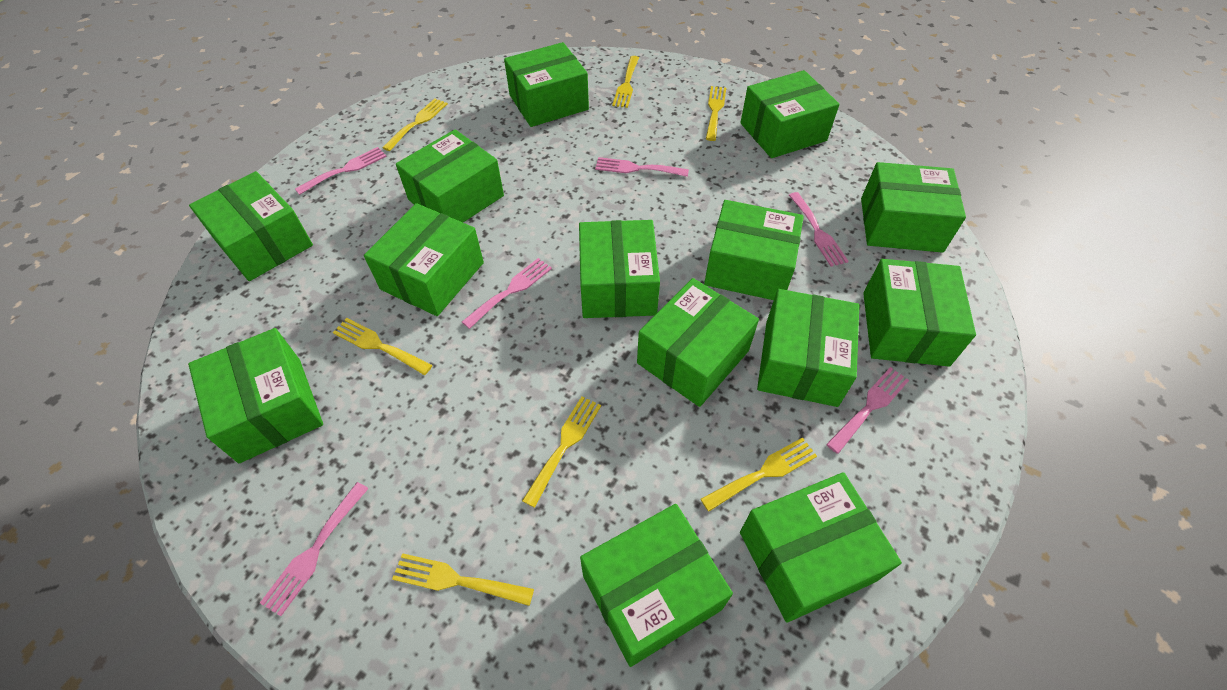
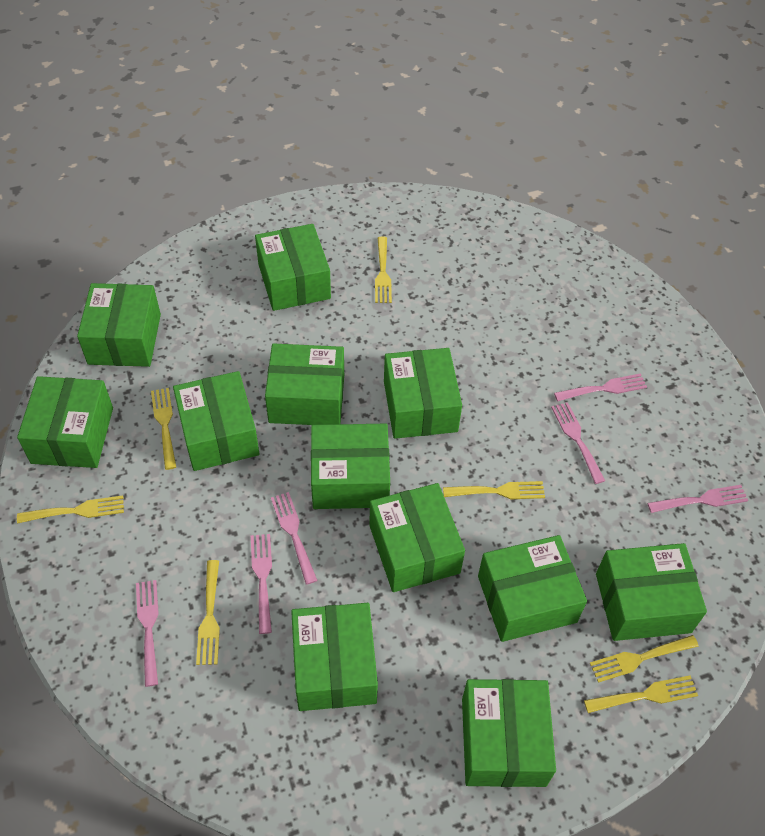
green box: 14 -> 12

